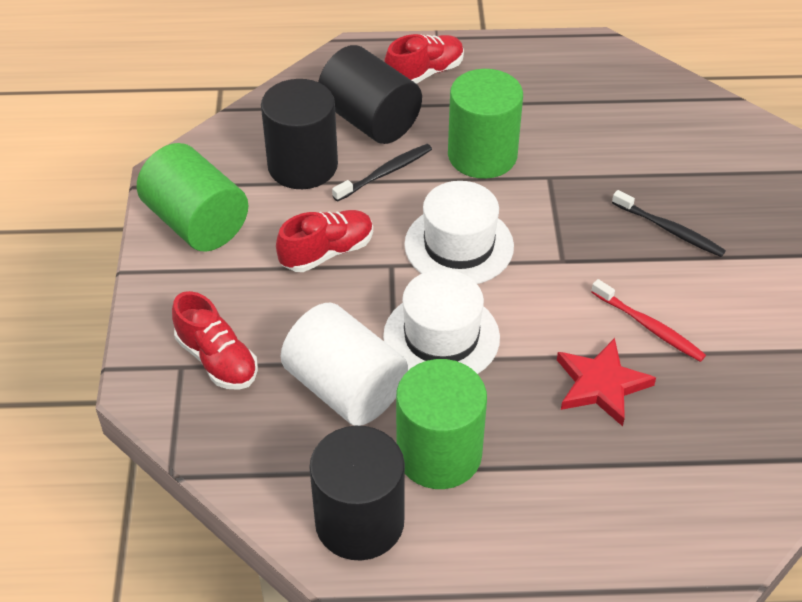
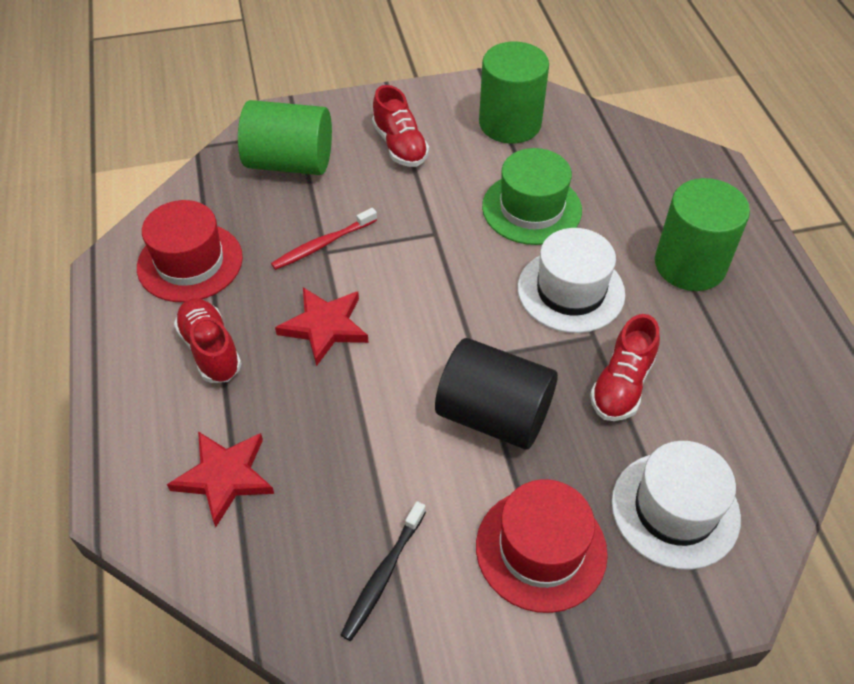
black cylinder: 3 -> 1
black toothbrush: 2 -> 1
green hat: 0 -> 1
red hat: 0 -> 2
red star: 1 -> 2
white cylinder: 1 -> 0

